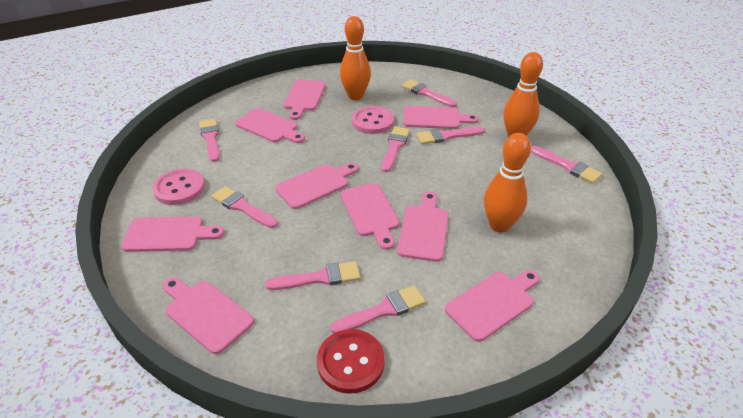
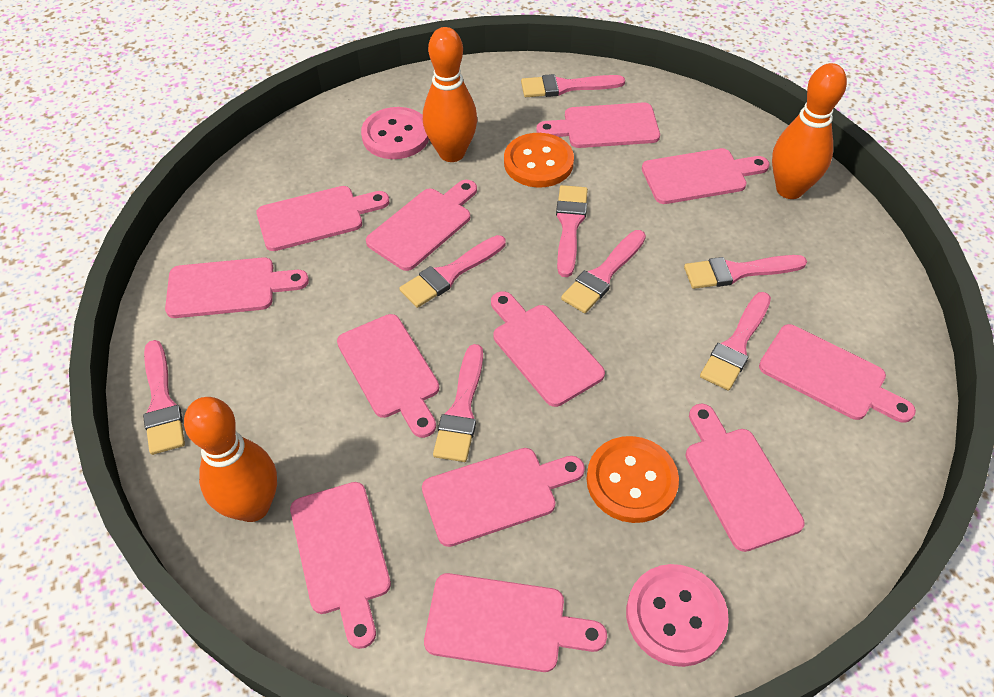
orange button: 0 -> 2
pink cutting board: 9 -> 12
red button: 1 -> 0

